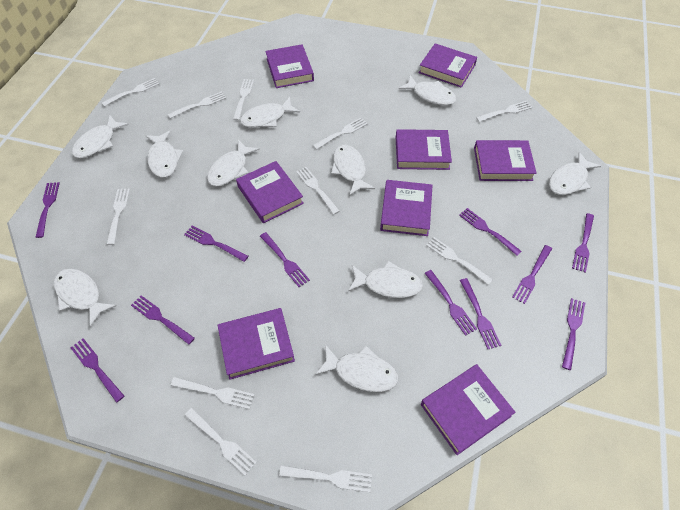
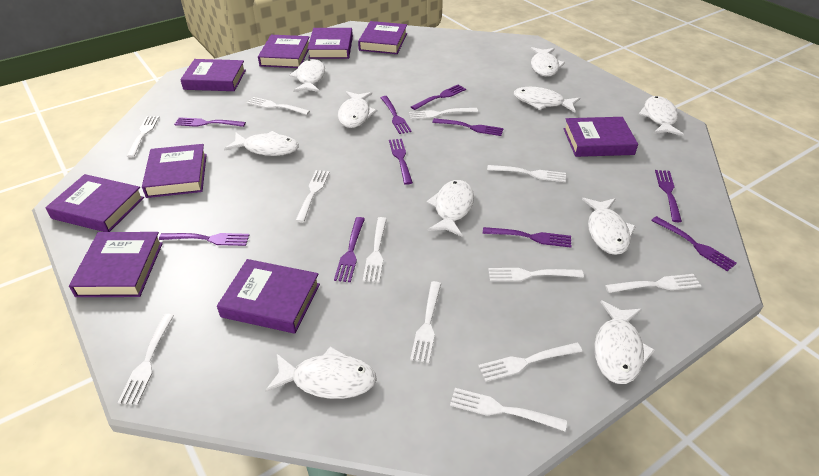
purple book: 8 -> 9
purple fork: 11 -> 10
white fork: 11 -> 12

